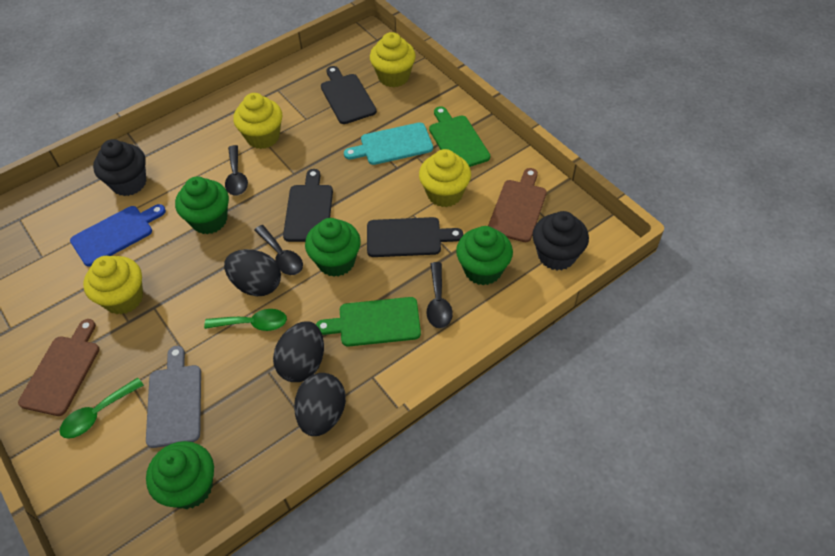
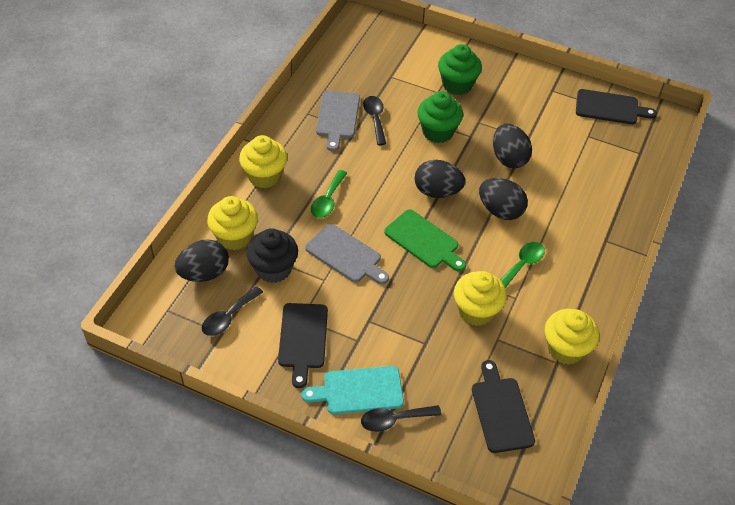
black cupcake: 2 -> 1
black egg: 3 -> 4
blue cutting board: 1 -> 0
brown cutting board: 2 -> 0
green cupcake: 4 -> 2
green cutting board: 2 -> 1
grey cutting board: 1 -> 2

